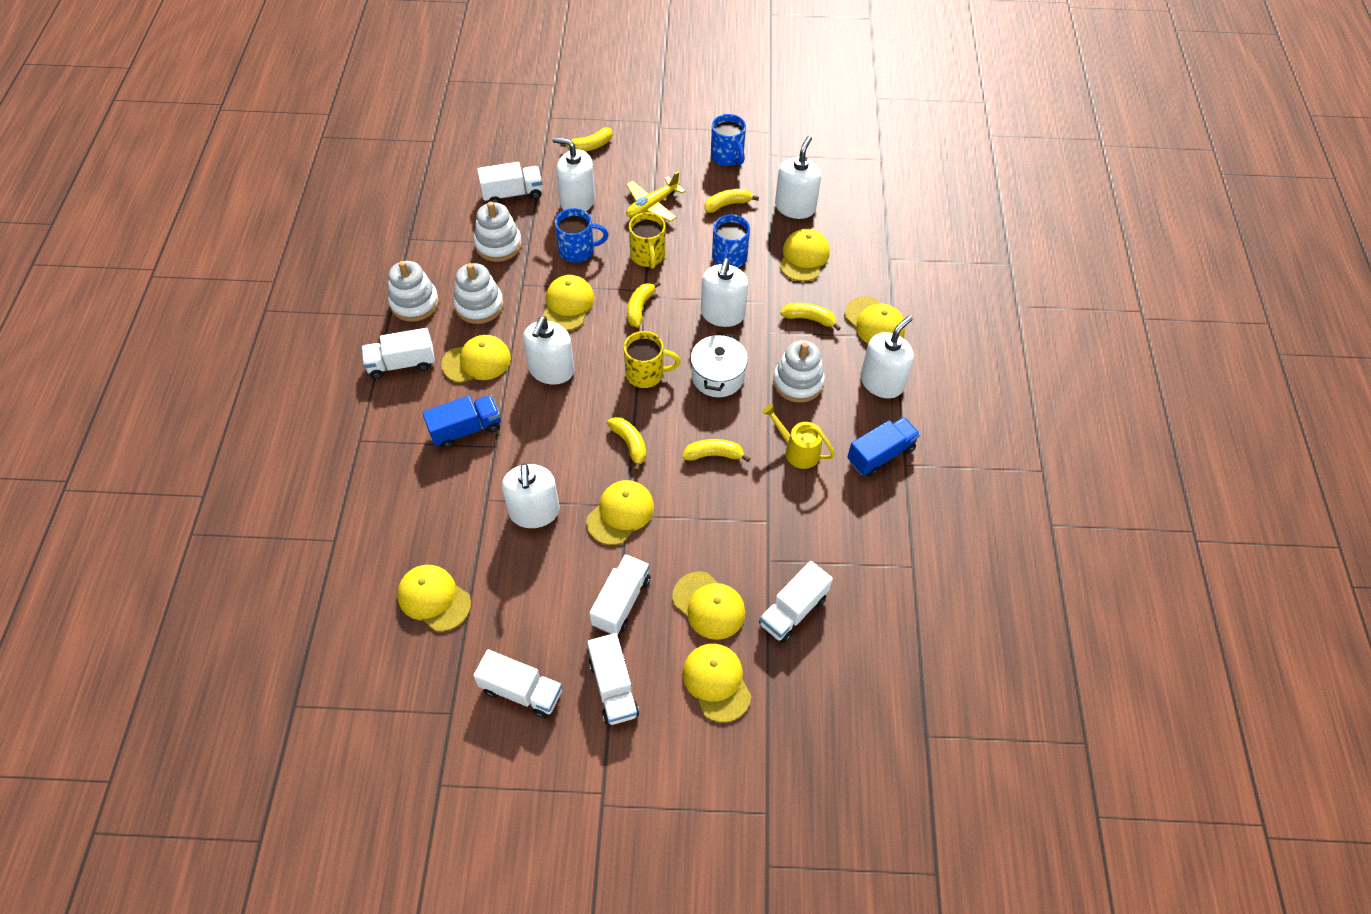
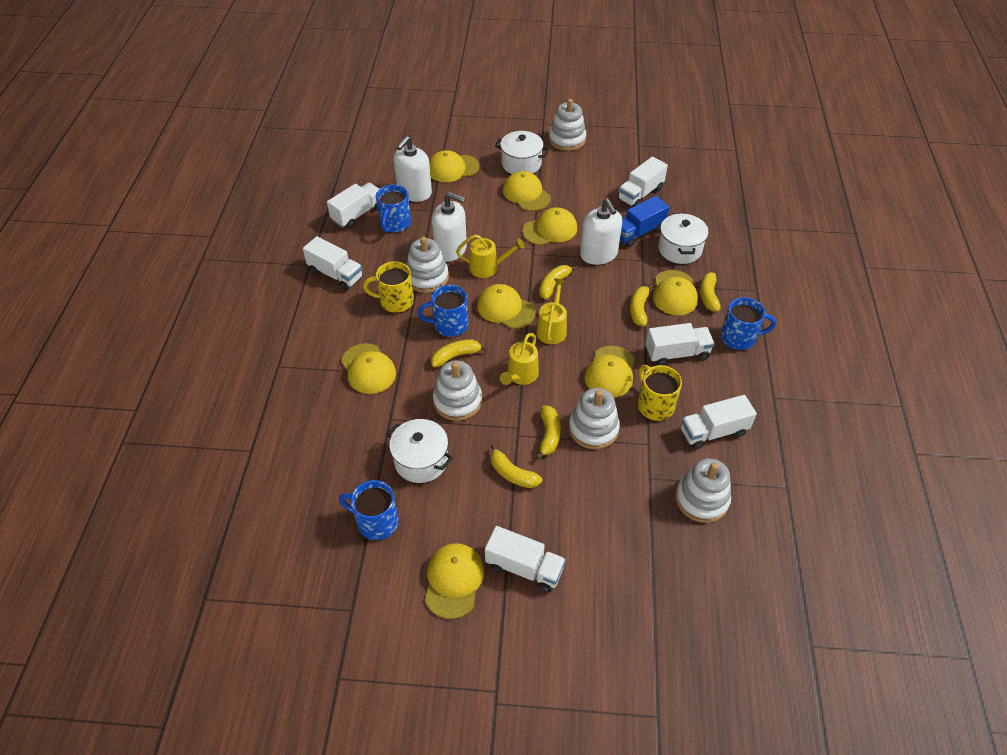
blue mug: 3 -> 4
blue truck: 2 -> 1
white pot: 1 -> 3
white soap dispenser: 6 -> 3
white stacking toy: 4 -> 5
yellow plane: 1 -> 0
yellow watering can: 1 -> 3

